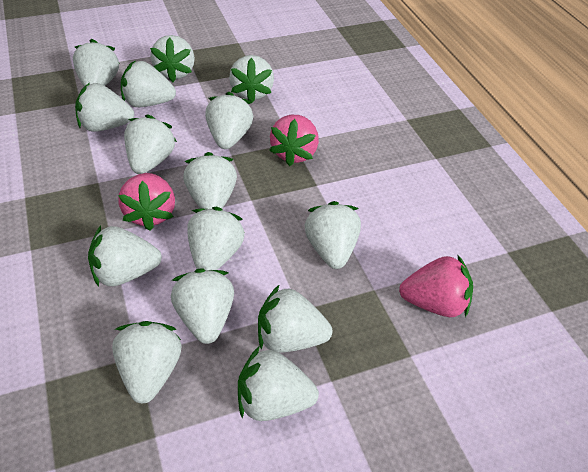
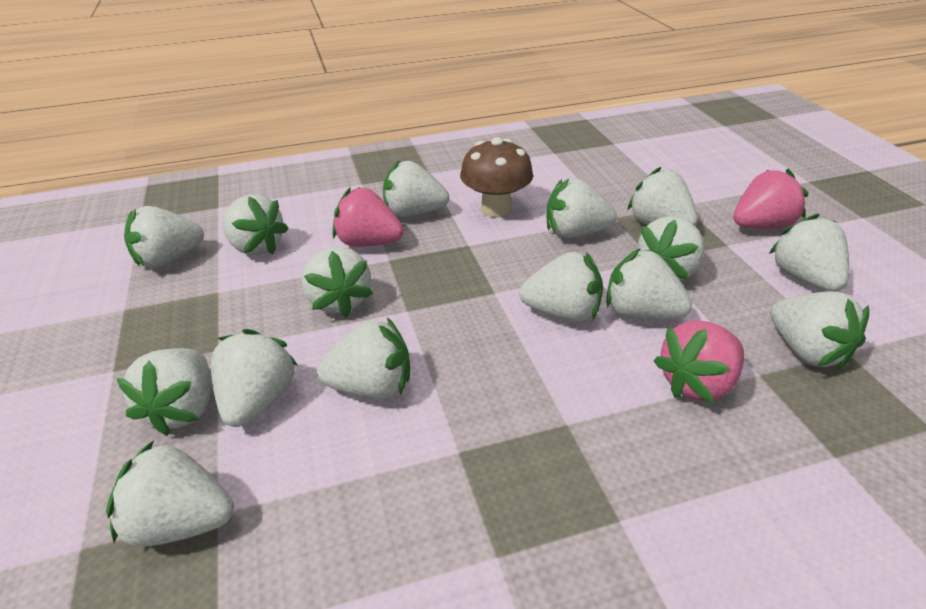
brown mushroom: 0 -> 1

